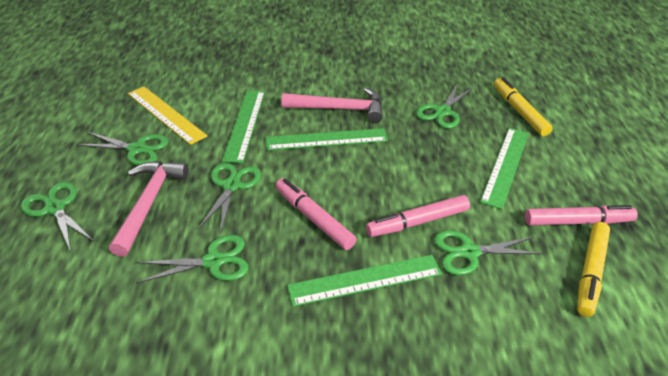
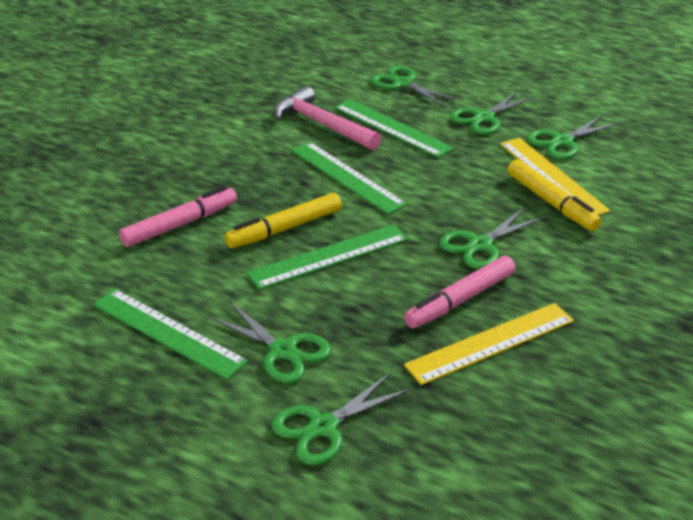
pink hammer: 2 -> 1
pink marker: 3 -> 2
yellow ruler: 1 -> 2

